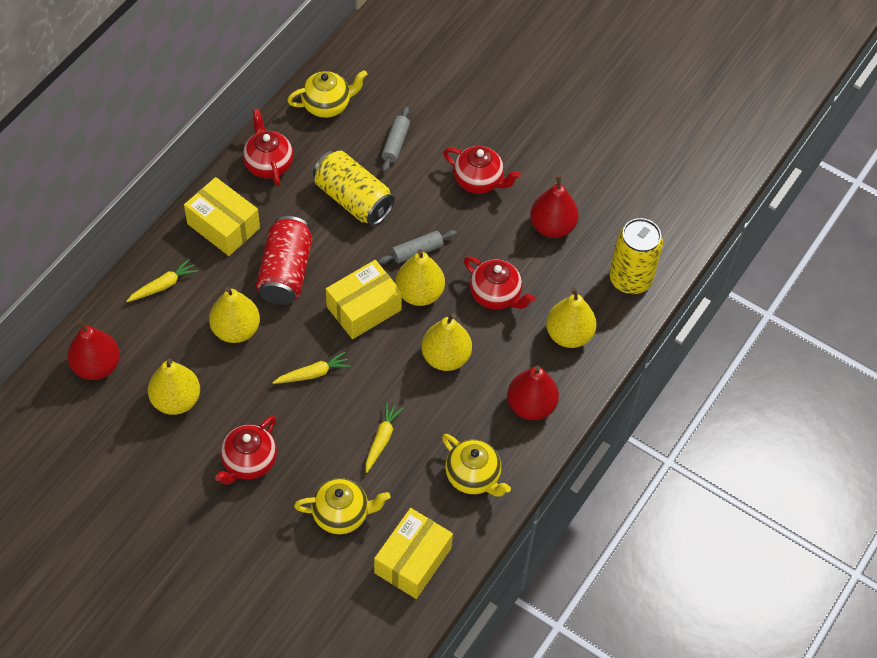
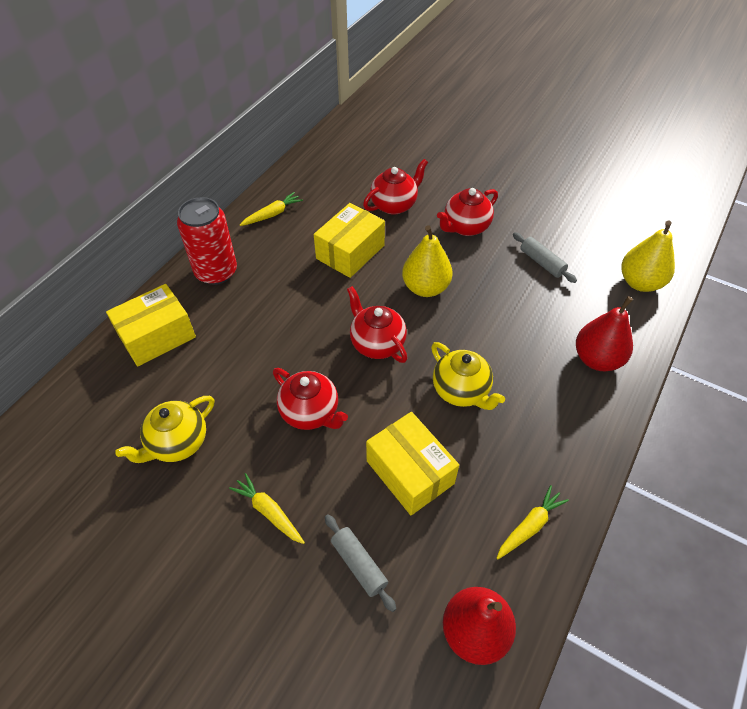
red pear: 3 -> 2
yellow can: 2 -> 0
yellow pear: 5 -> 2
yellow teapot: 3 -> 2

